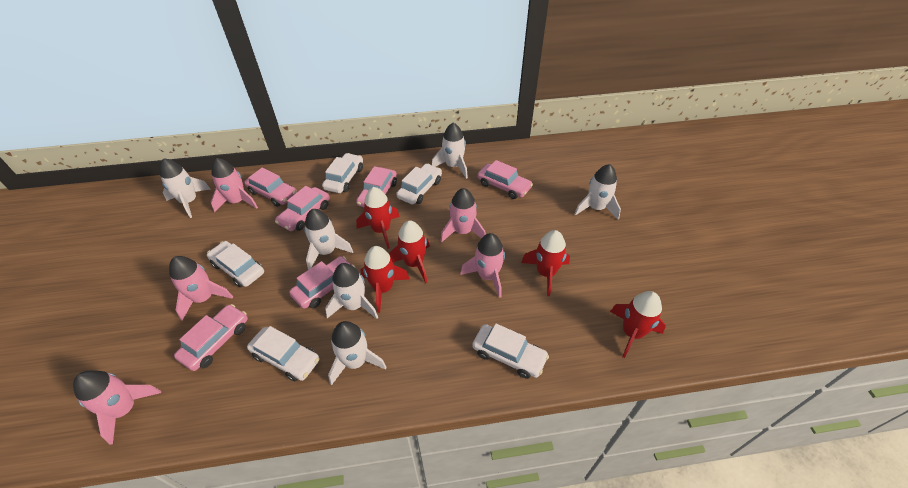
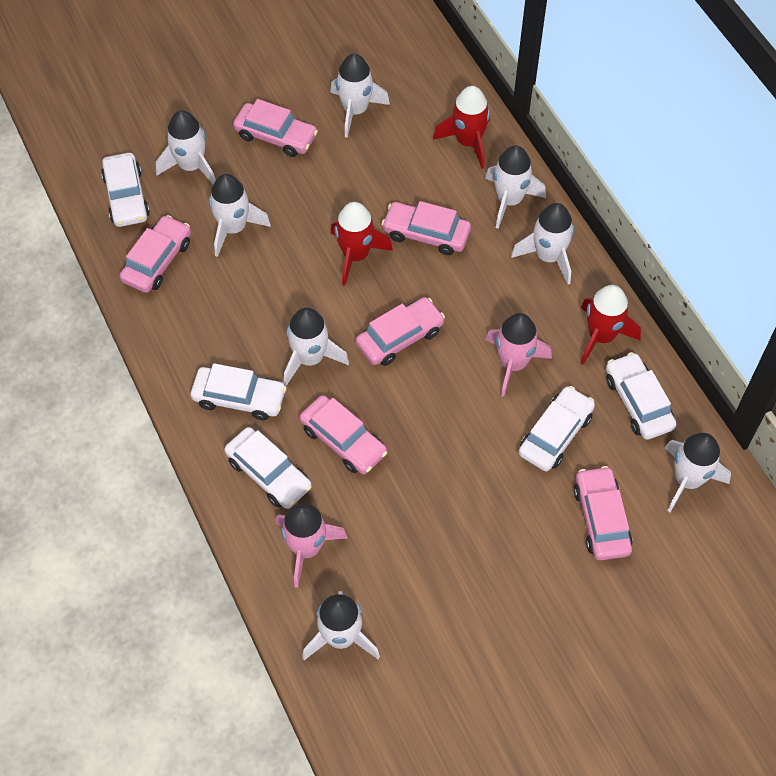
pink rocket: 5 -> 2
red rocket: 5 -> 3
white rocket: 6 -> 8

